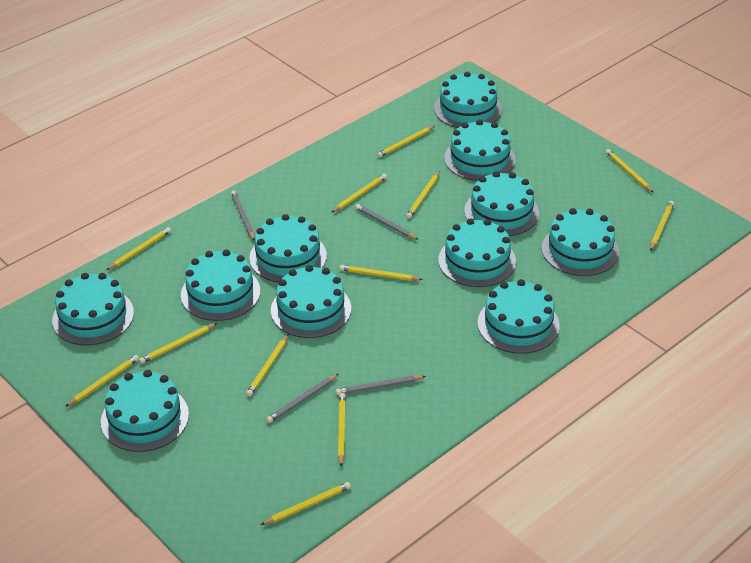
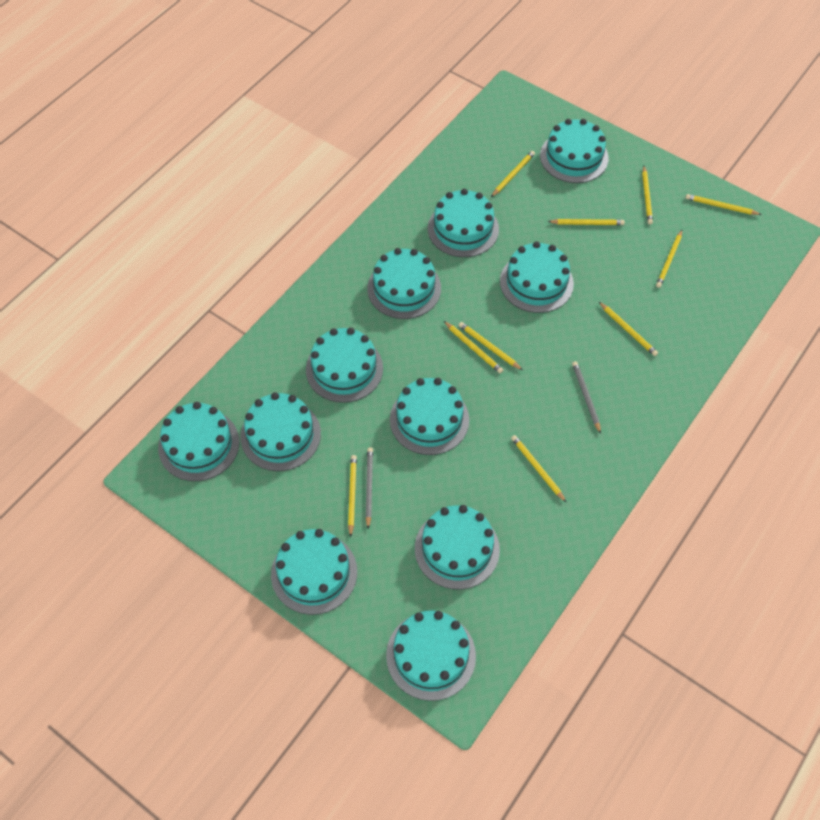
grey pencil: 4 -> 2
yellow pencil: 12 -> 10

